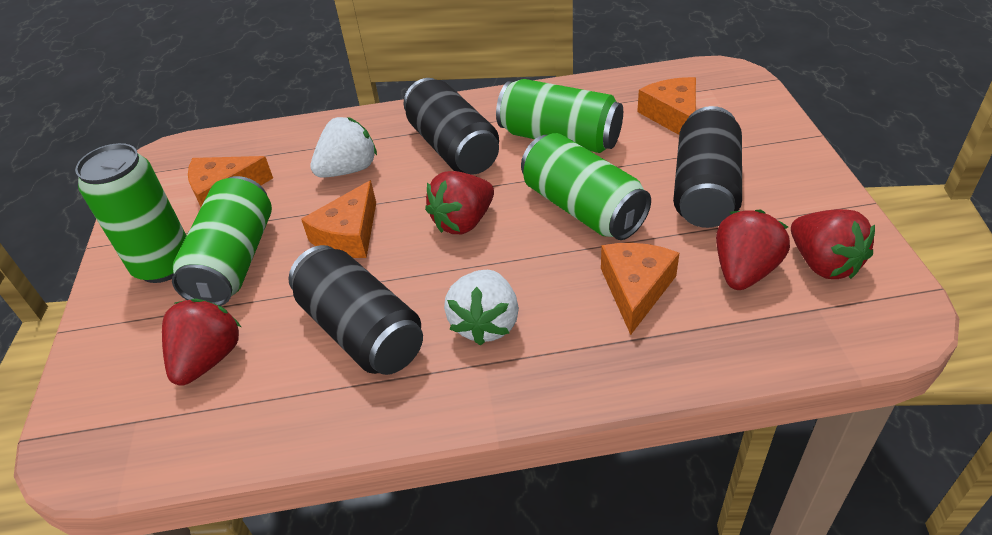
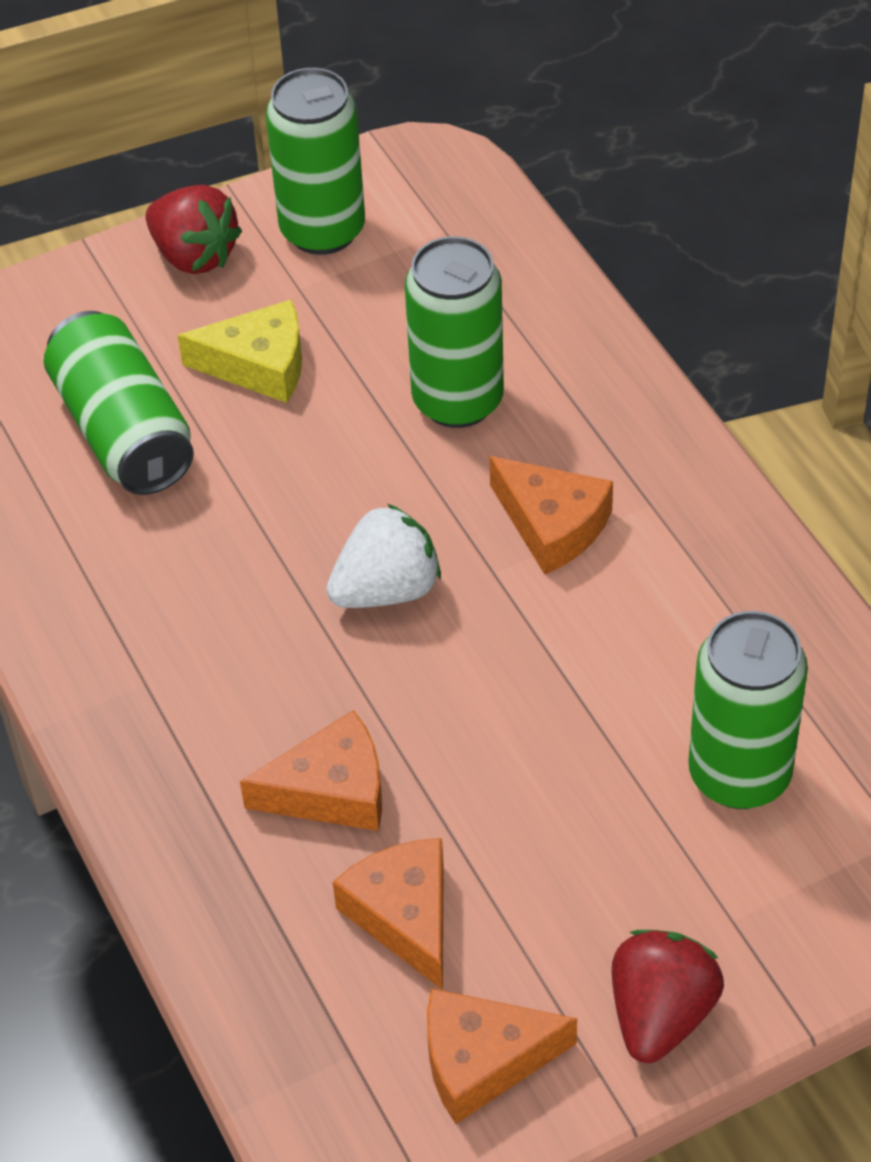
black can: 3 -> 0
red strawberry: 4 -> 2
white strawberry: 2 -> 1
yellow cheese: 0 -> 1

